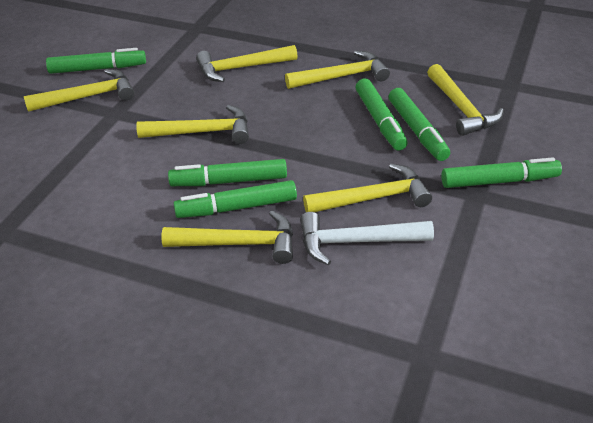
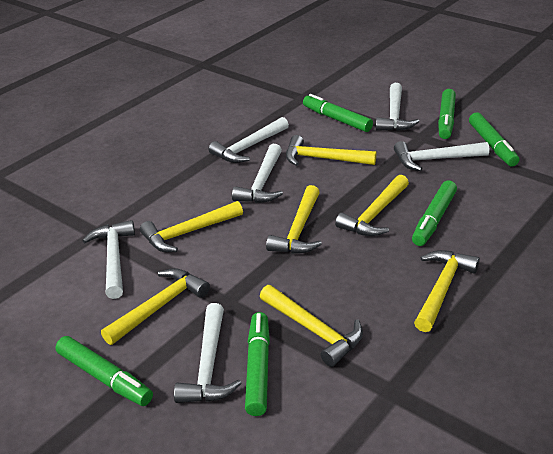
white hammer: 1 -> 6

